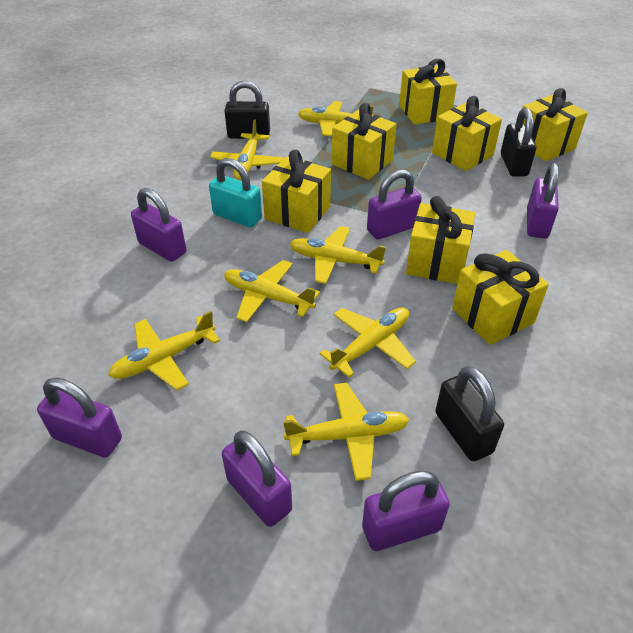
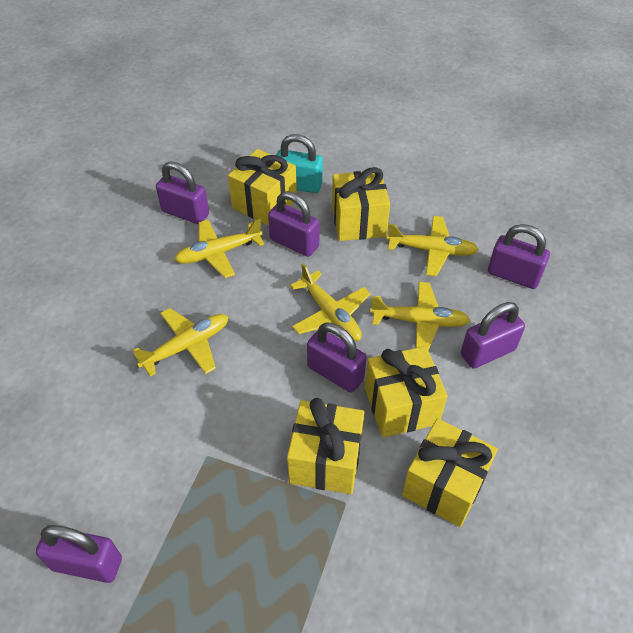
black padlock: 3 -> 0
yellow gift: 7 -> 5
yellow plane: 7 -> 5

